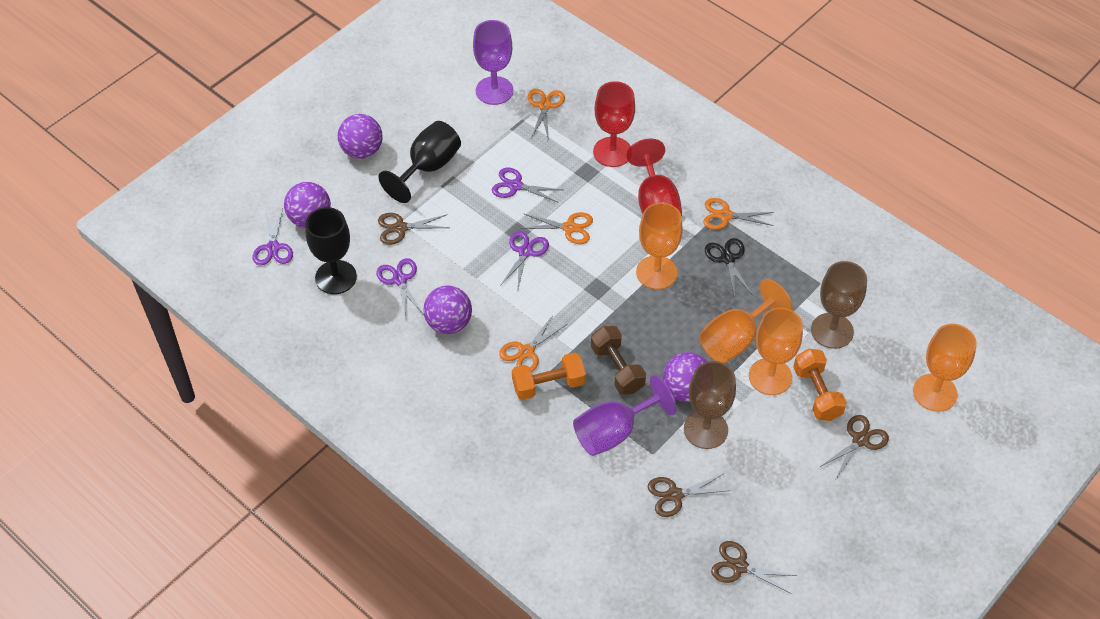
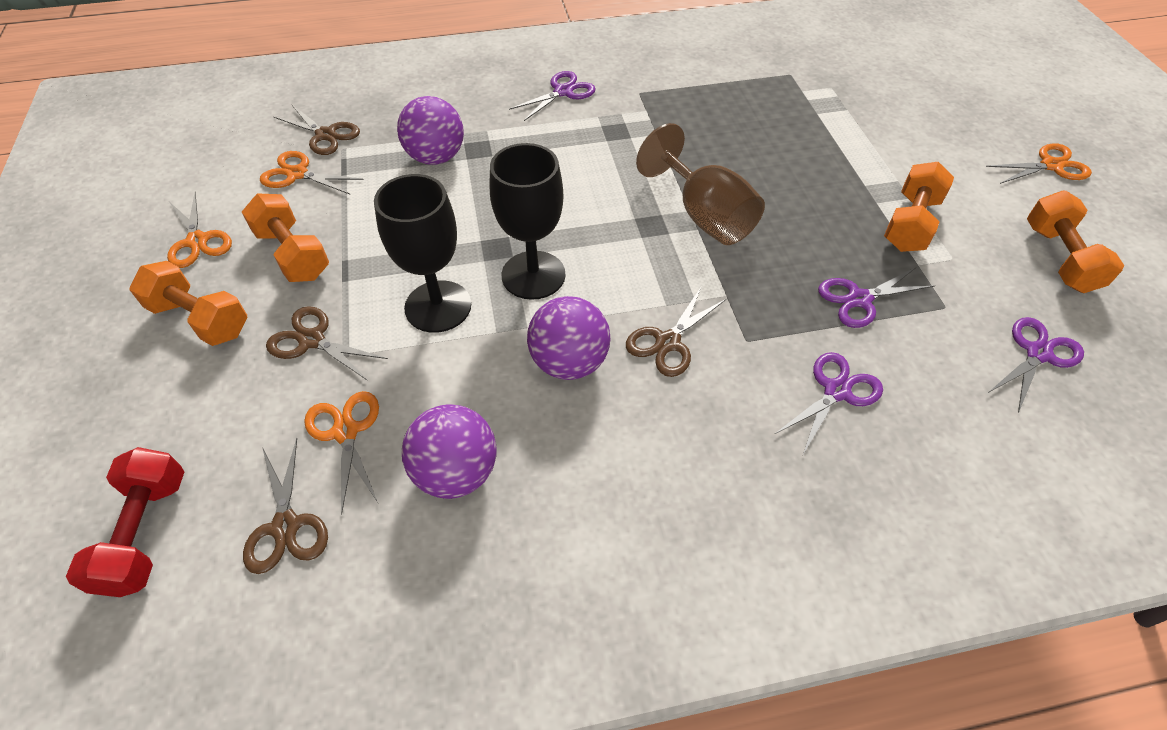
black scissors: 1 -> 0
brown dumbbell: 1 -> 0
brown goblet: 2 -> 1
orange dumbbell: 2 -> 4
orange goblet: 4 -> 0
purple ball: 4 -> 3
purple goblet: 2 -> 0
red dumbbell: 0 -> 1
red goblet: 2 -> 0

